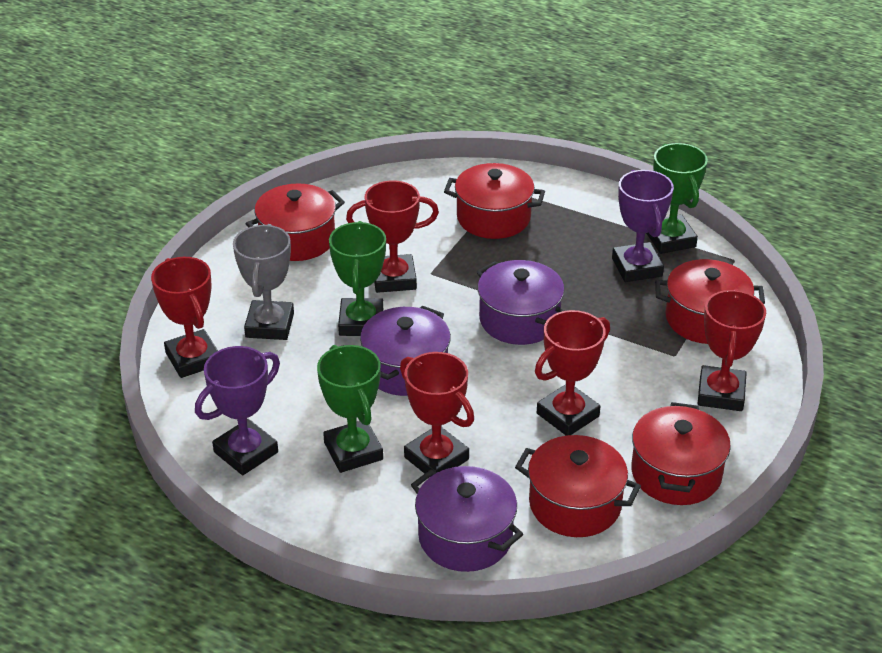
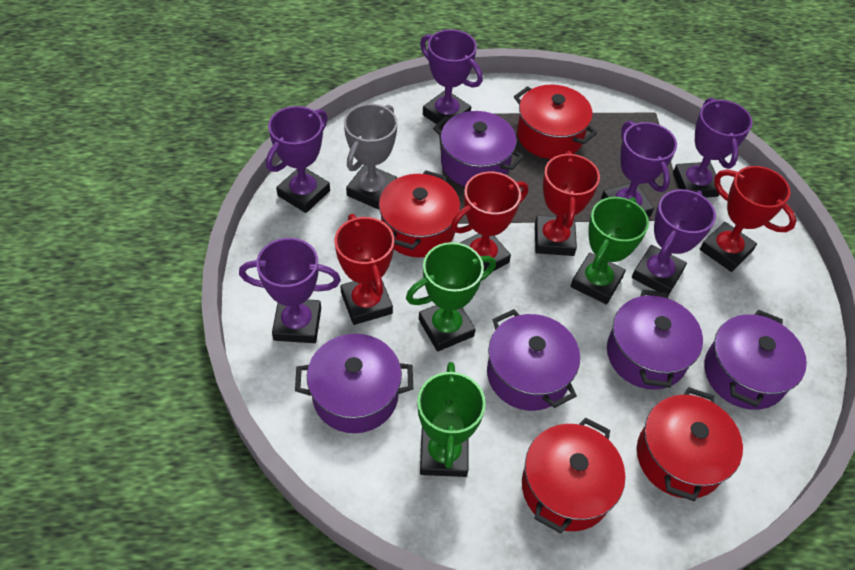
purple pot: 3 -> 5
purple trophy: 2 -> 6
red pot: 5 -> 4
red trophy: 5 -> 4

